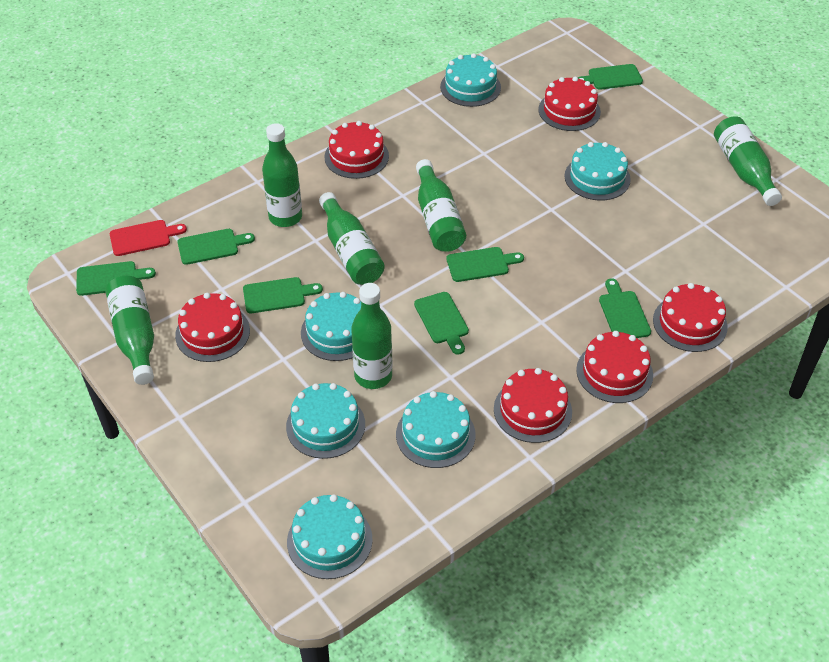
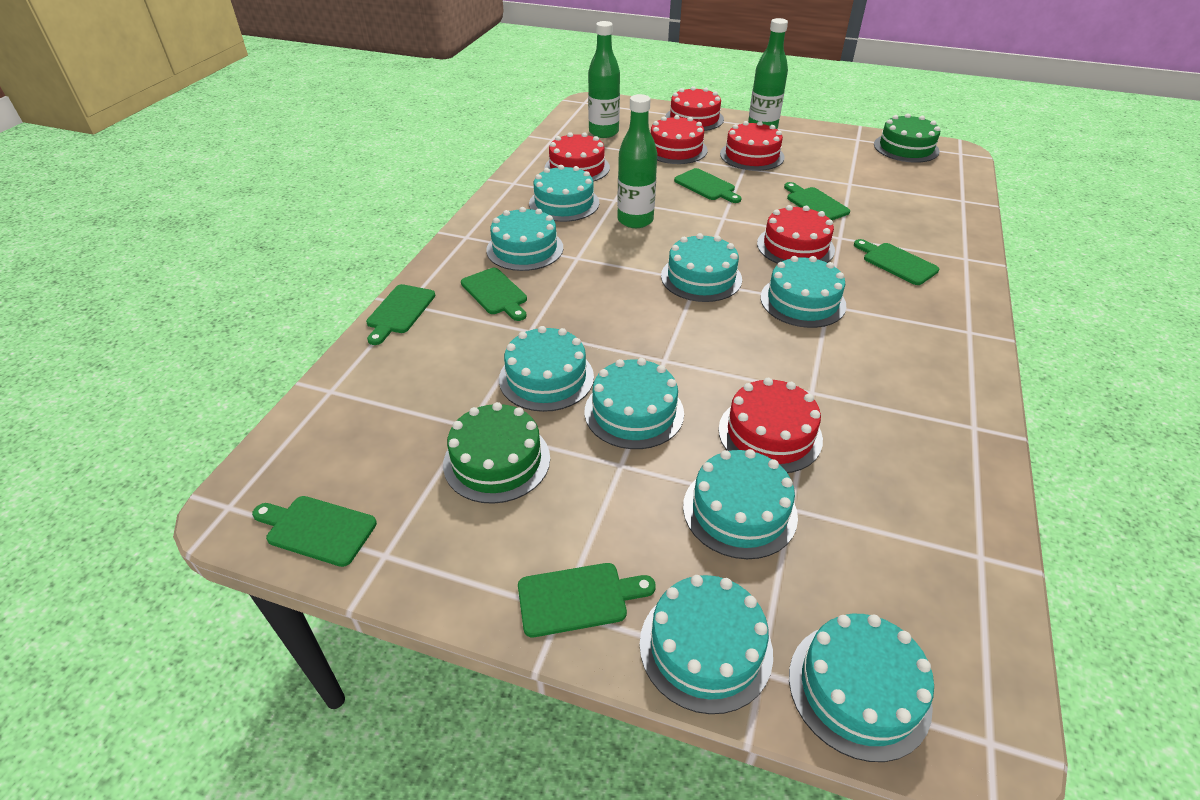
green bottle: 6 -> 3
green cake: 0 -> 2
red cutting board: 1 -> 0
turquoise cake: 6 -> 9

